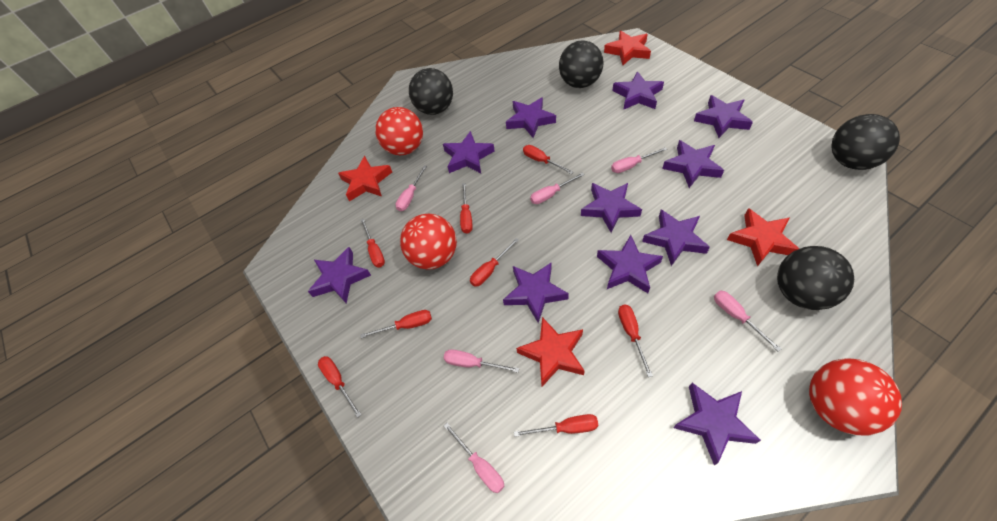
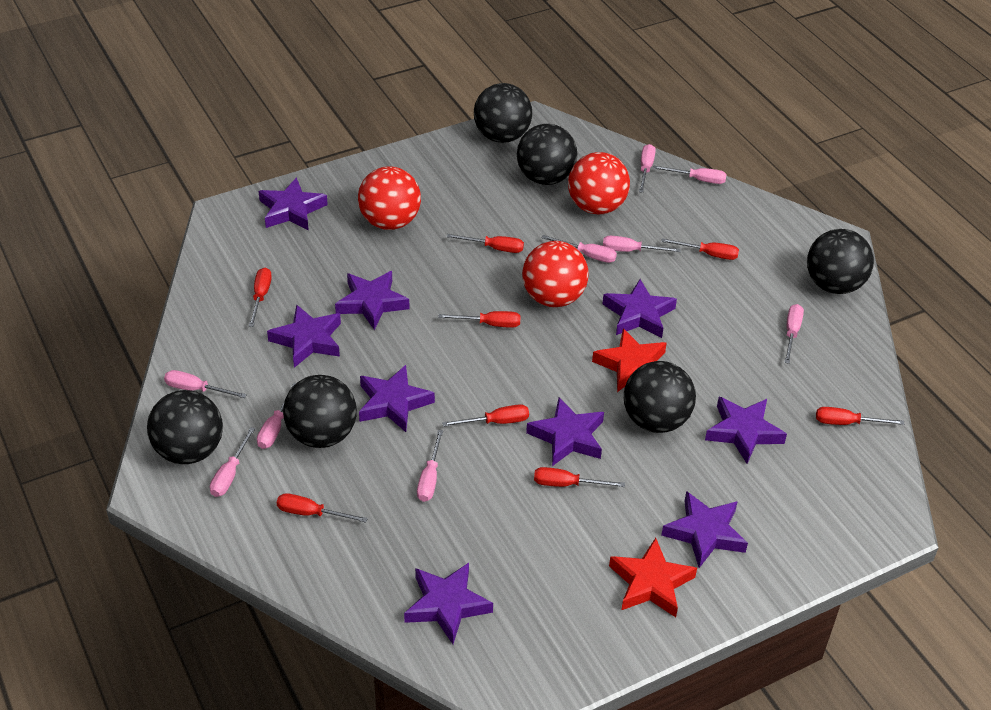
black ball: 4 -> 6
pink screwdriver: 6 -> 9
purple star: 11 -> 9
red star: 4 -> 2

